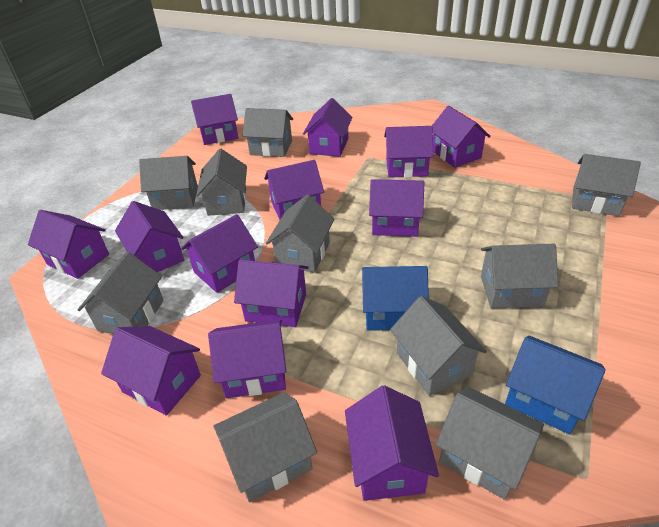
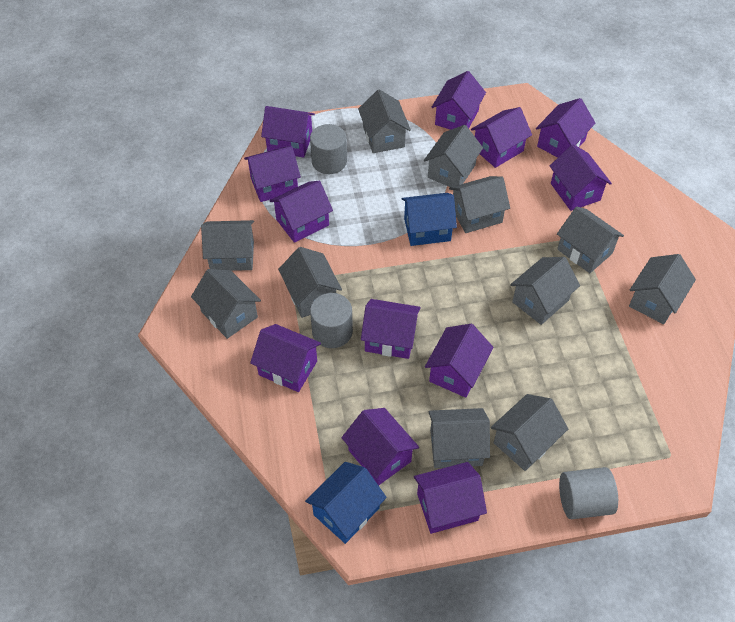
grey cylinder: 0 -> 3
grey house: 10 -> 11
purple house: 13 -> 12

